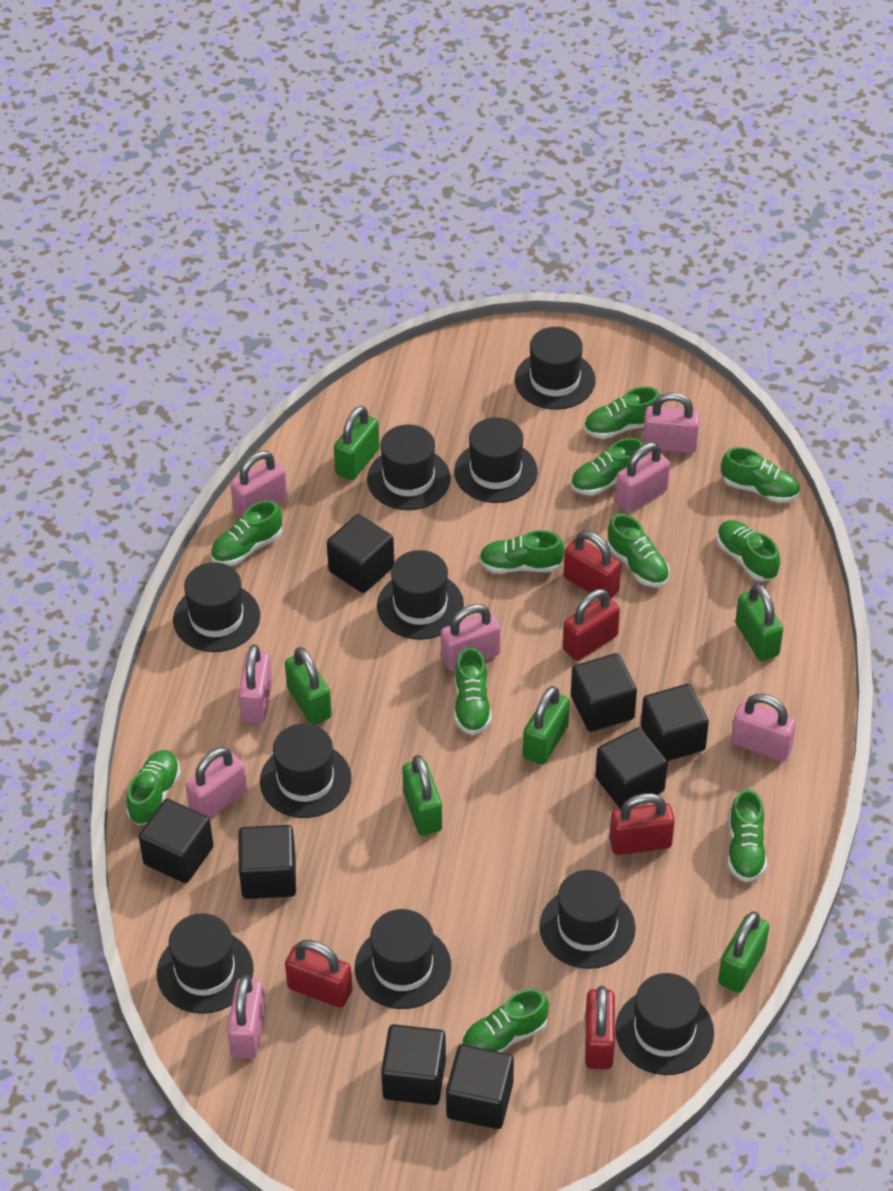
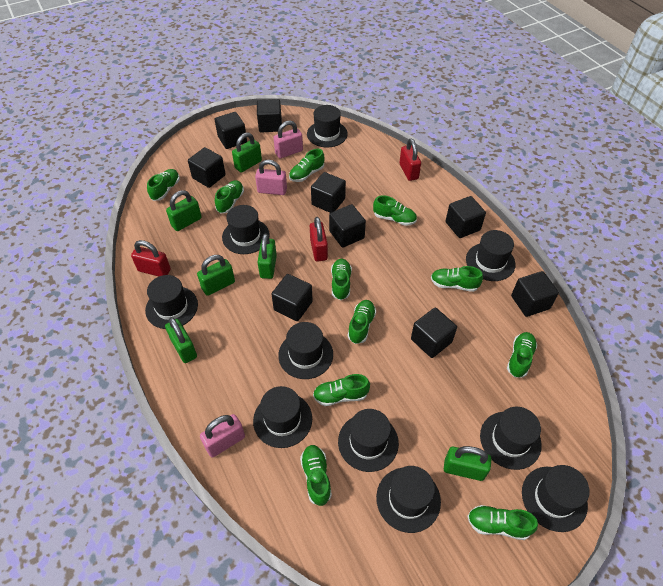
black cube: 8 -> 9
pink padlock: 8 -> 3
red padlock: 5 -> 3

